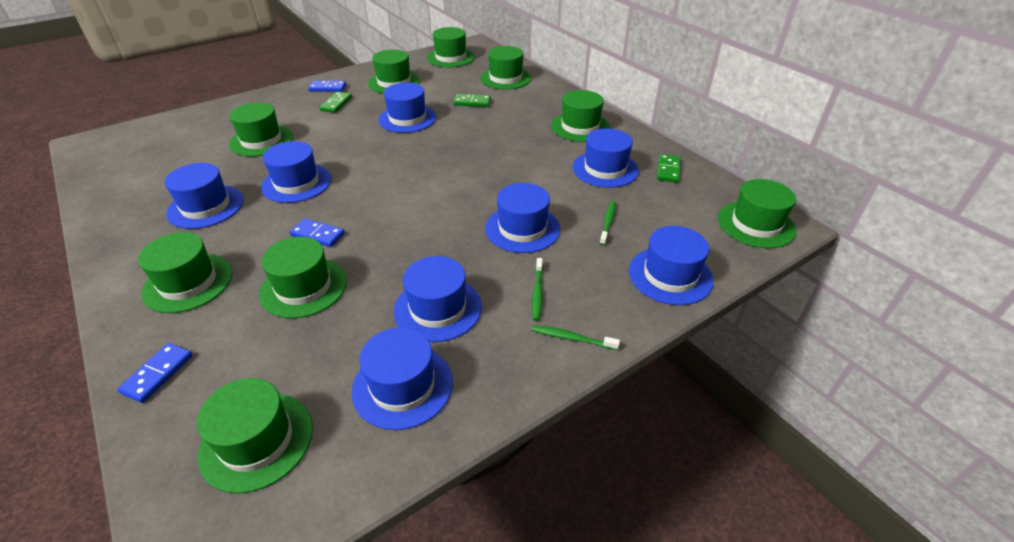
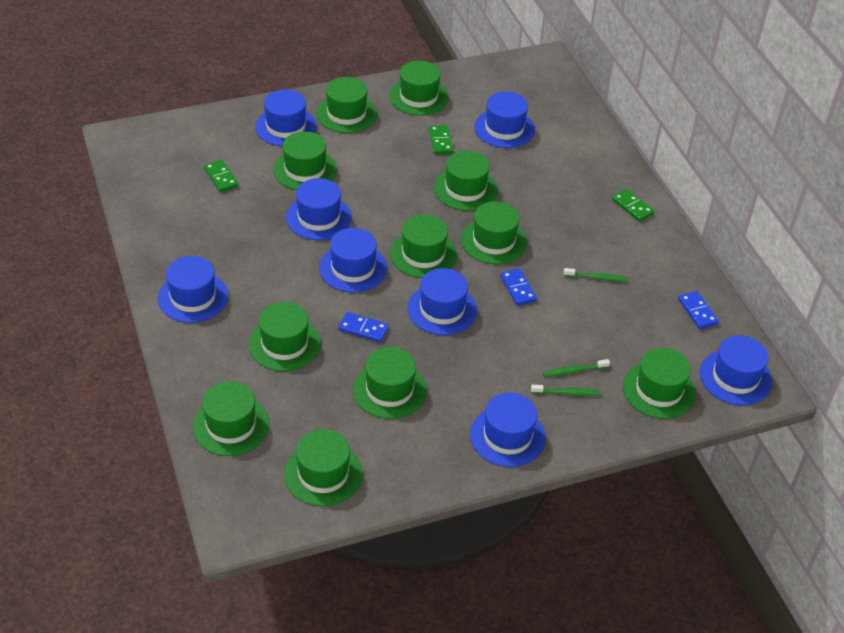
green hat: 9 -> 11

